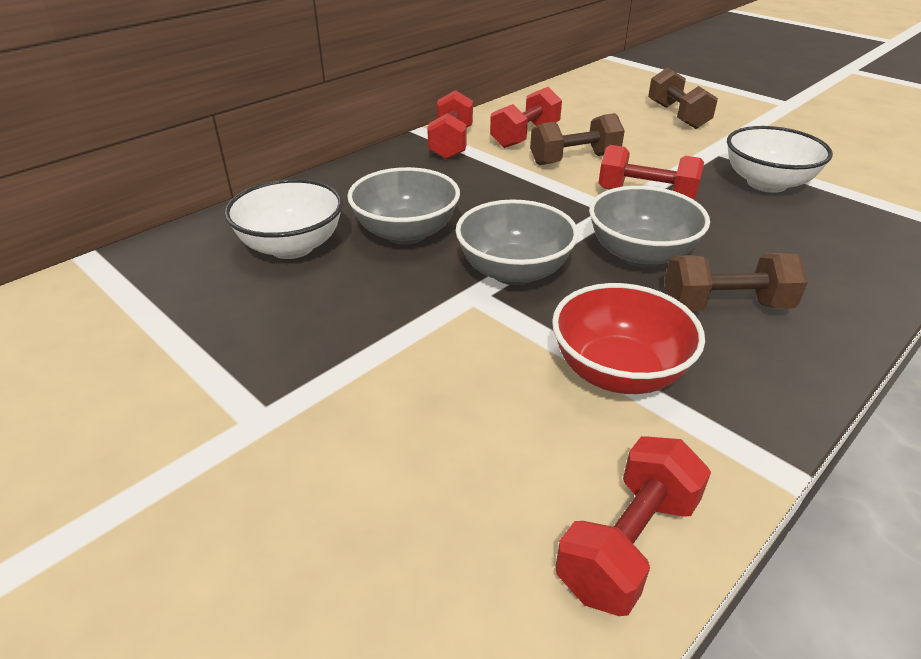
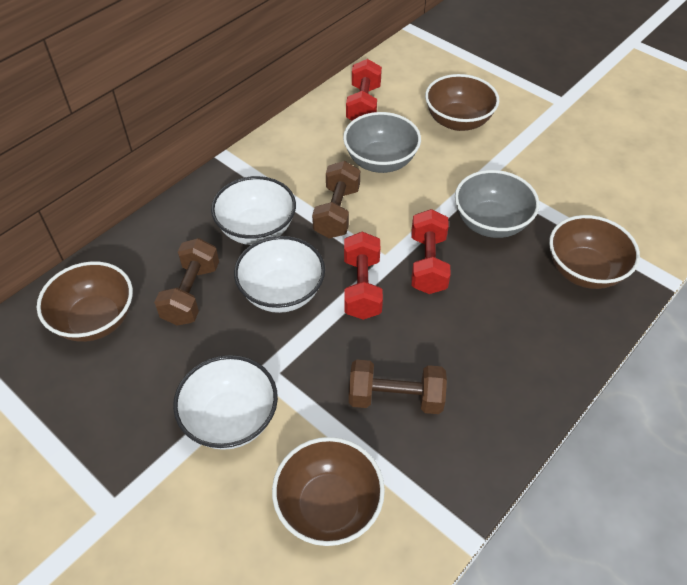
brown bowl: 0 -> 4
grey bowl: 3 -> 2
red bowl: 1 -> 0
red dumbbell: 4 -> 3
white bowl: 2 -> 3

